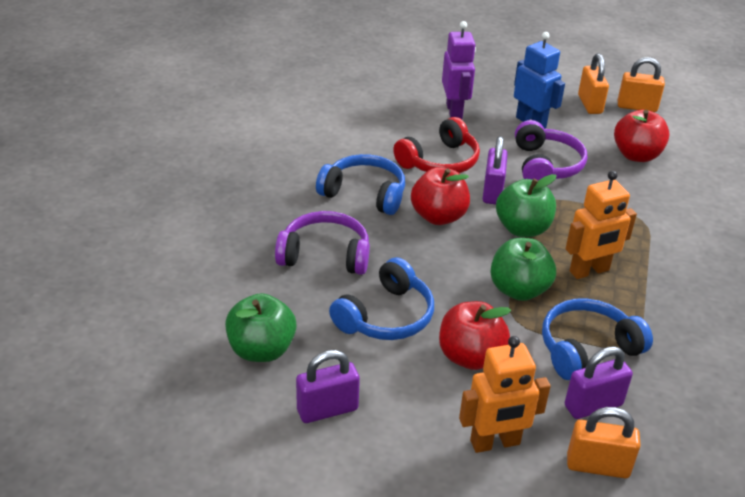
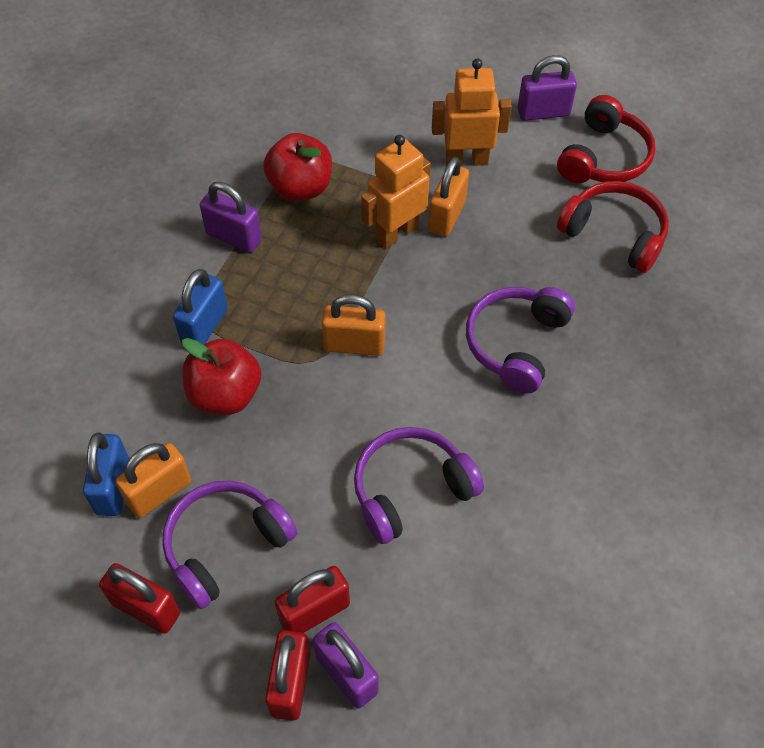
blue headphones: 3 -> 0
blue padlock: 0 -> 2
blue robot: 1 -> 0
green apple: 3 -> 0
purple headphones: 2 -> 3
purple robot: 1 -> 0
red apple: 3 -> 2
red headphones: 1 -> 2
red padlock: 0 -> 3

